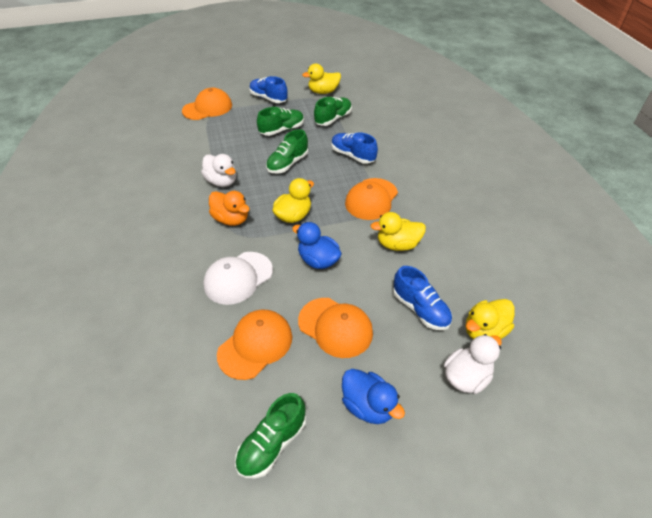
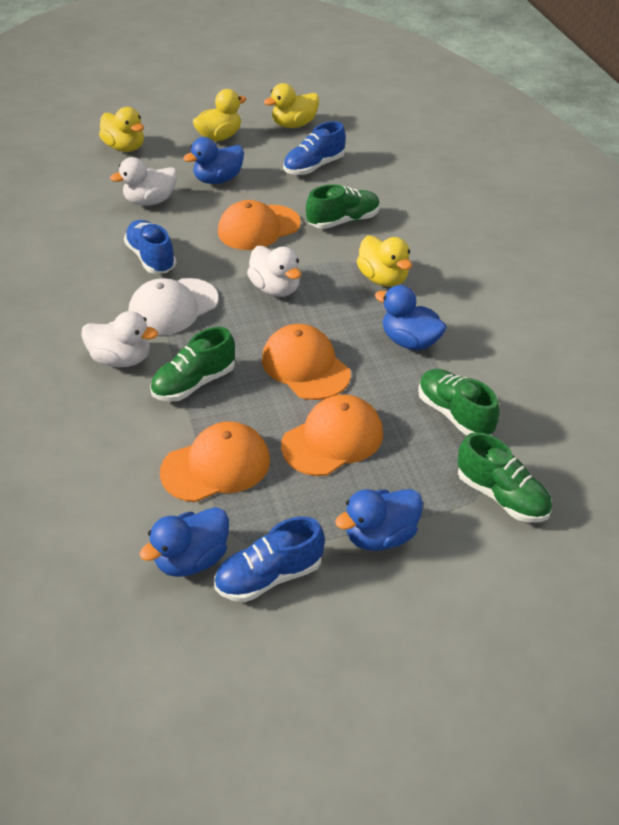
blue duck: 2 -> 4
orange duck: 1 -> 0
white duck: 2 -> 3

